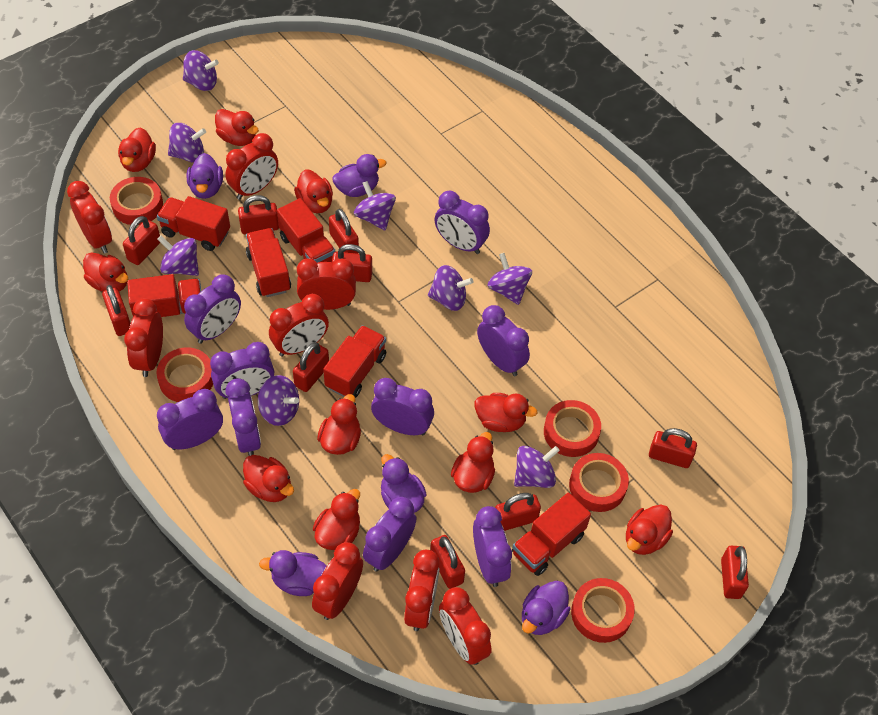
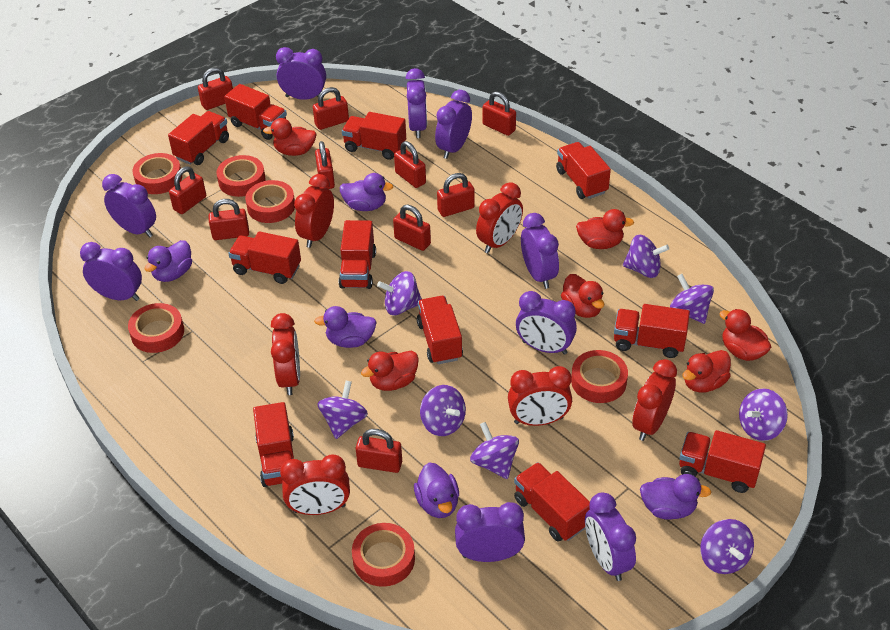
red clock: 8 -> 6
red duck: 10 -> 6
red tape: 5 -> 6
red truck: 6 -> 11

